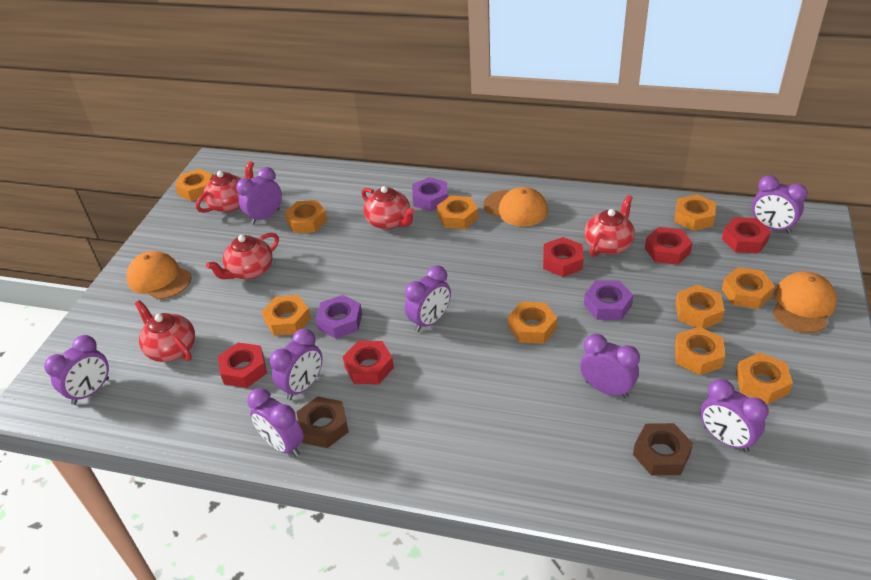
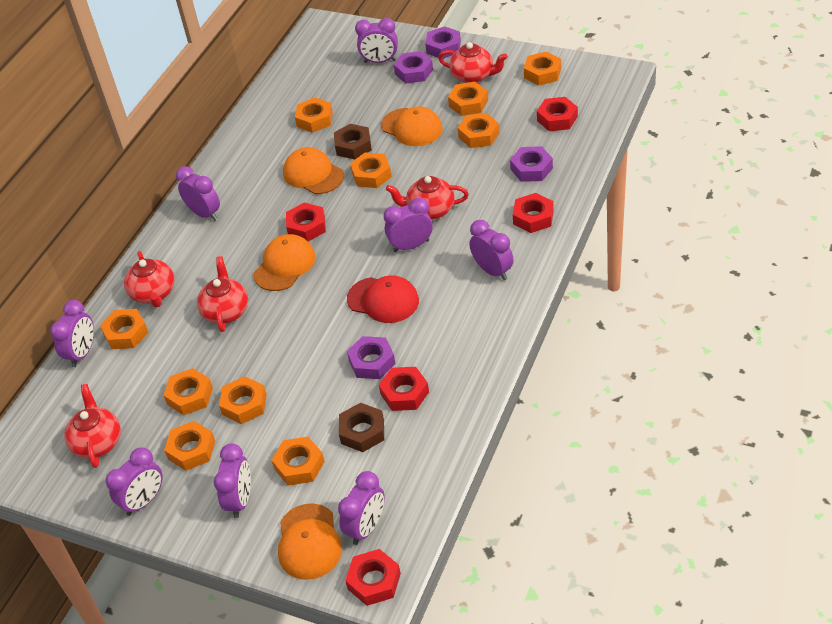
orange cap: 3 -> 4
purple nut: 3 -> 4
red cap: 0 -> 1

